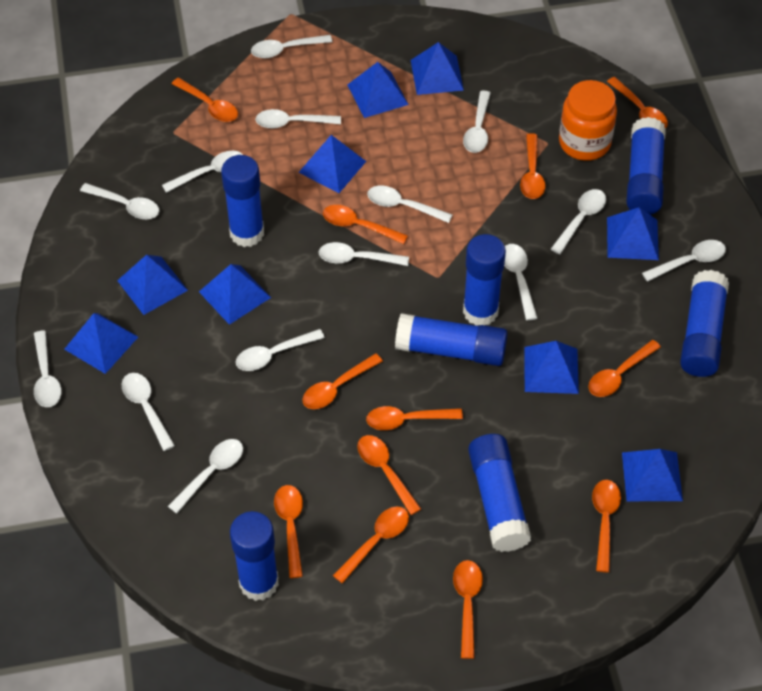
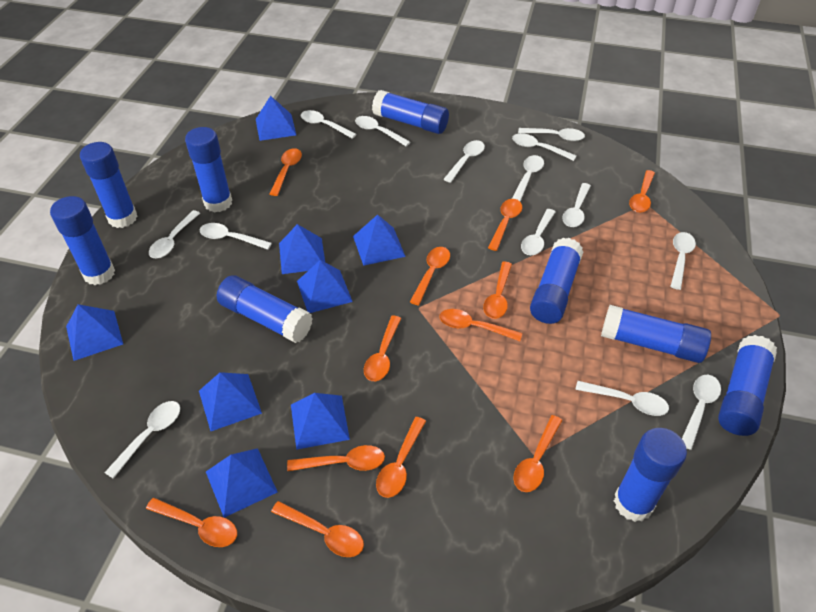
blue glue stick: 7 -> 9
blue pyramid: 9 -> 8
orange jar: 1 -> 0

